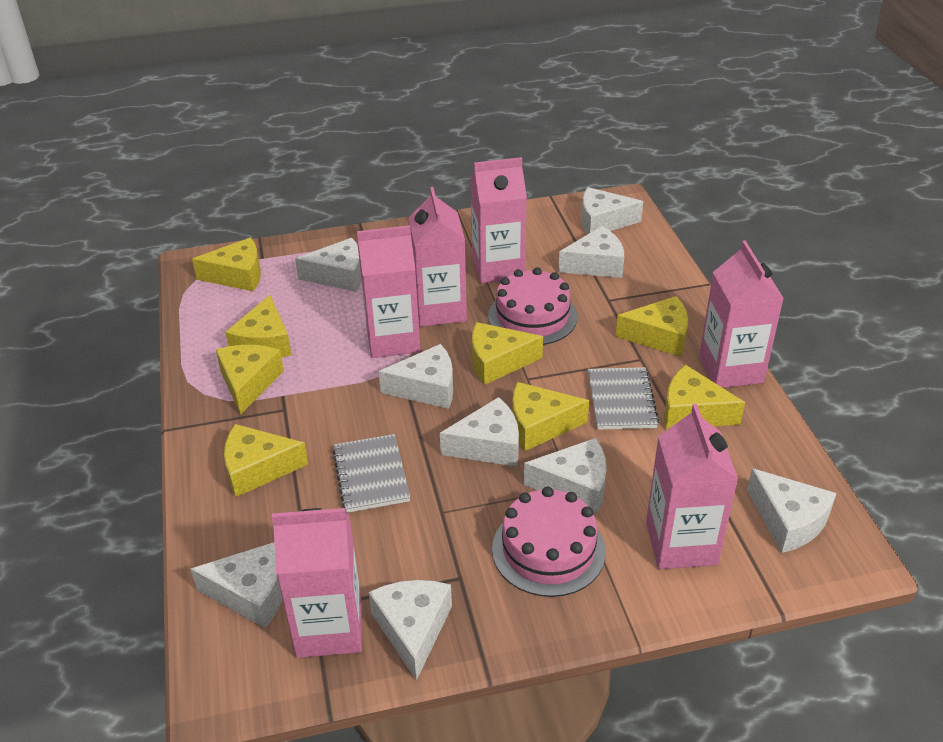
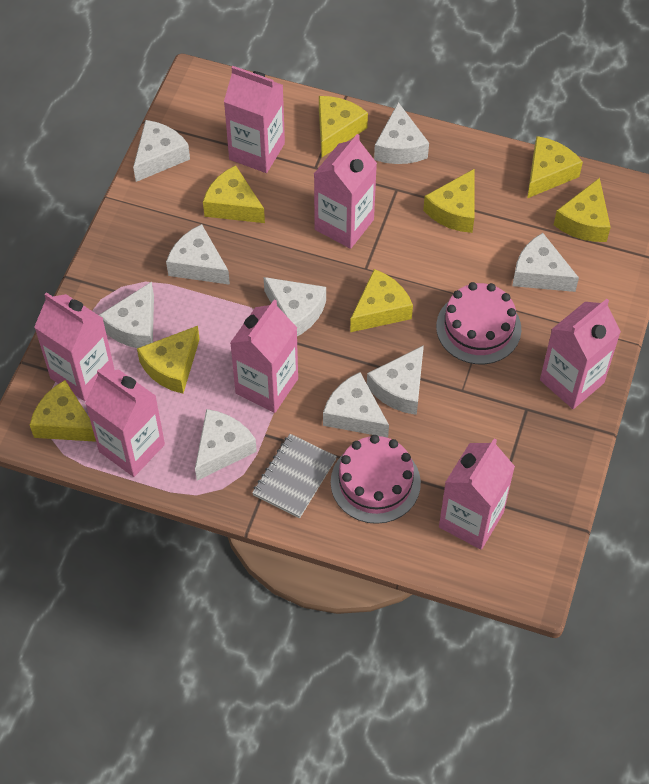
grey notebook: 2 -> 1
pink carton: 6 -> 7

